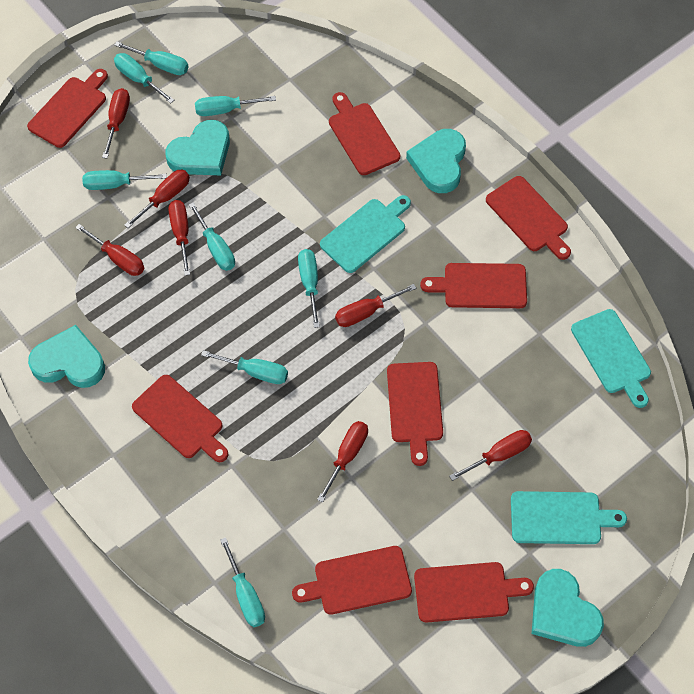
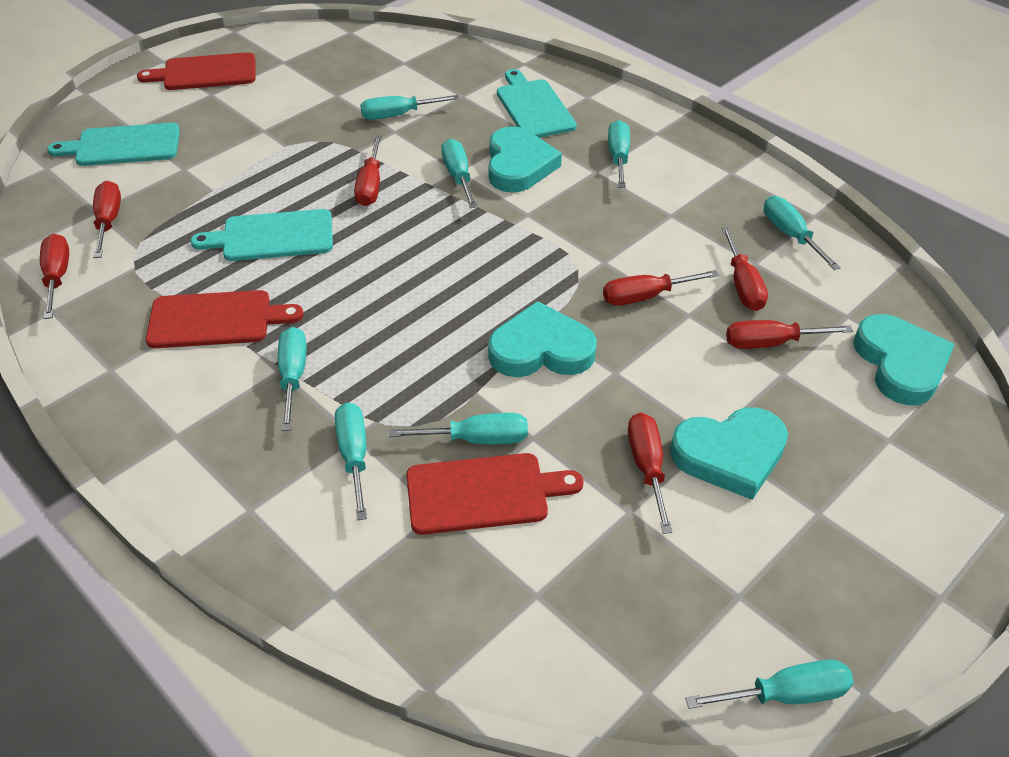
red cutting board: 8 -> 3

